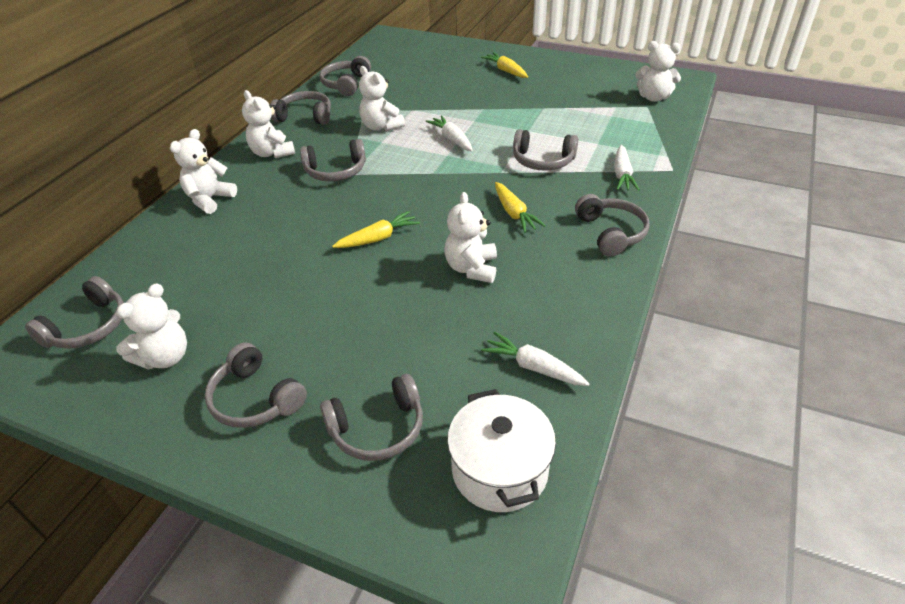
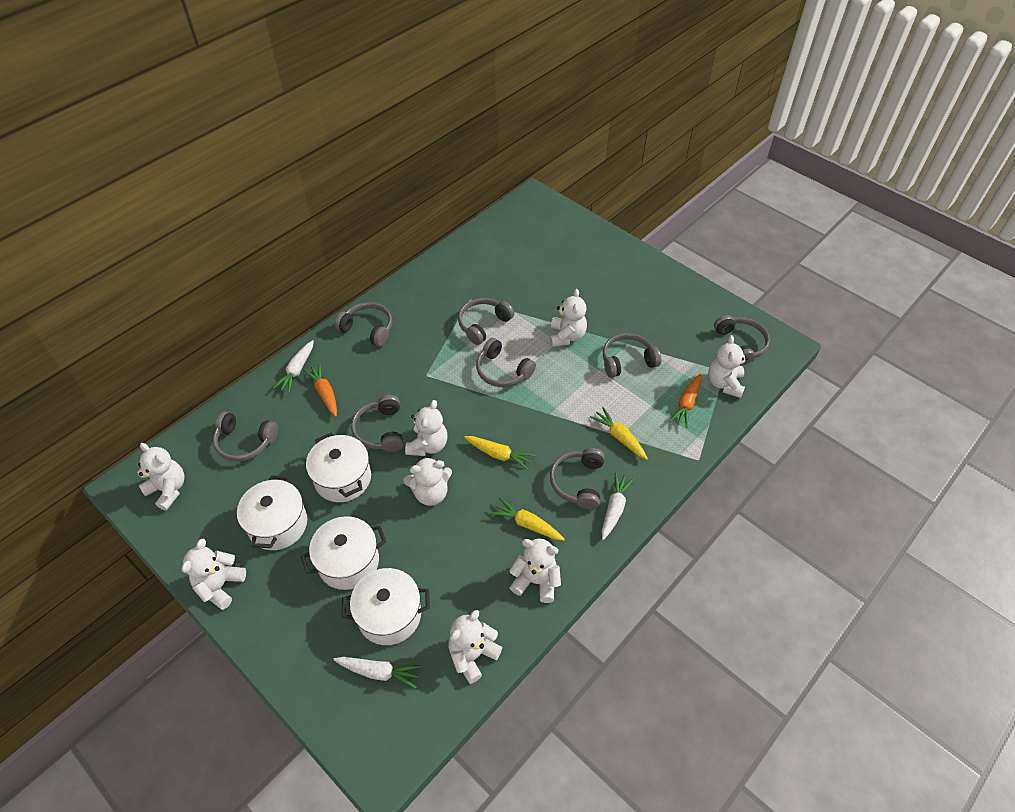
orange carrot: 0 -> 2
white pot: 1 -> 4
white teddy bear: 6 -> 8

